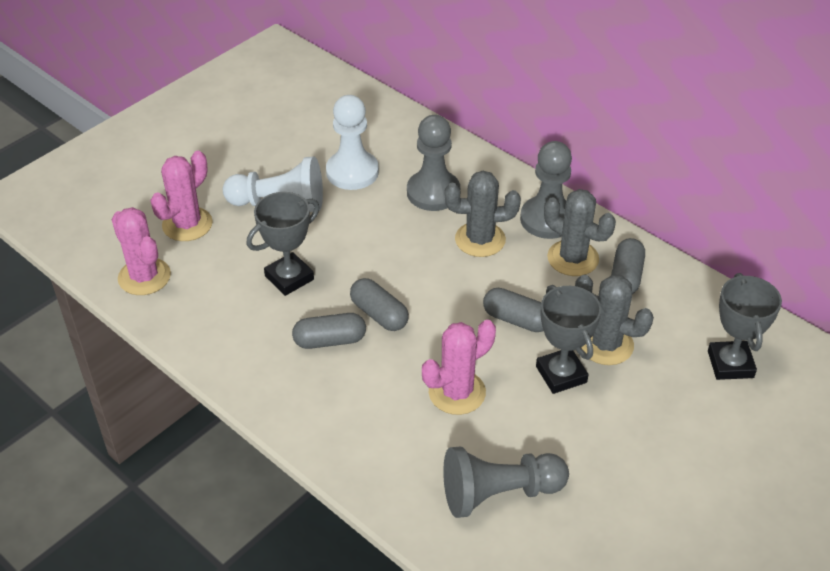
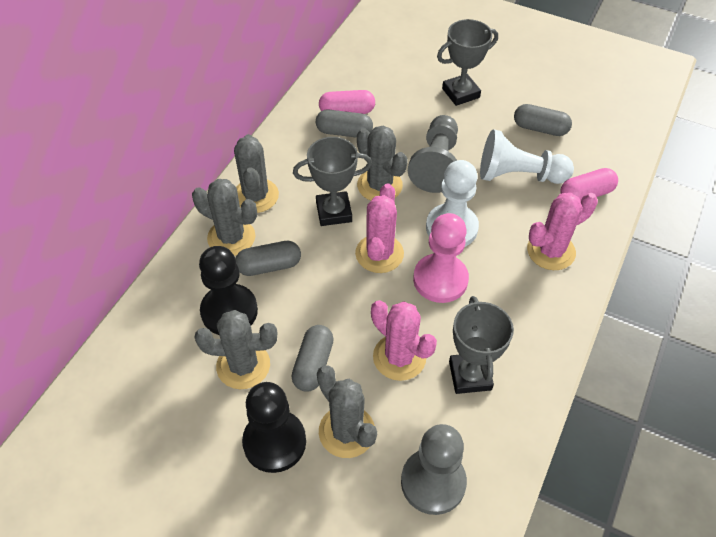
black pawn: 0 -> 2
grey cactus: 3 -> 5
grey pawn: 3 -> 2
pink capsule: 0 -> 2
pink pawn: 0 -> 1

